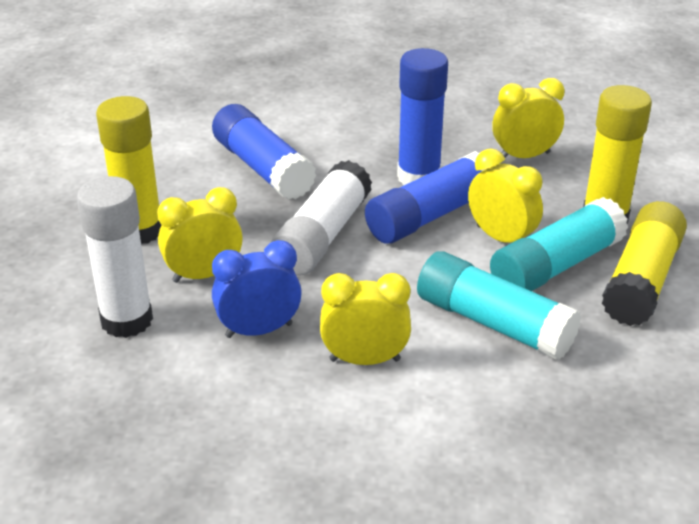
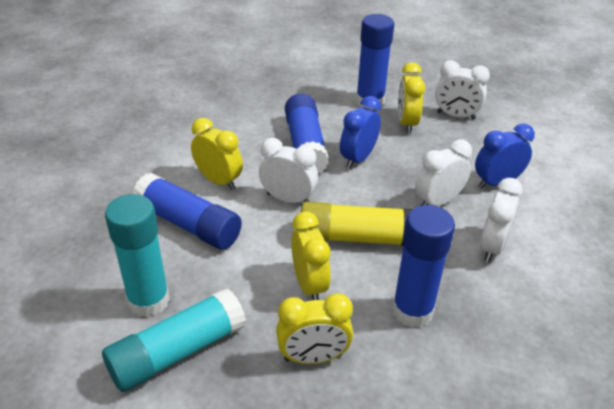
blue clock: 1 -> 2
blue glue stick: 3 -> 4
white clock: 0 -> 4
white glue stick: 2 -> 0
yellow glue stick: 3 -> 1

